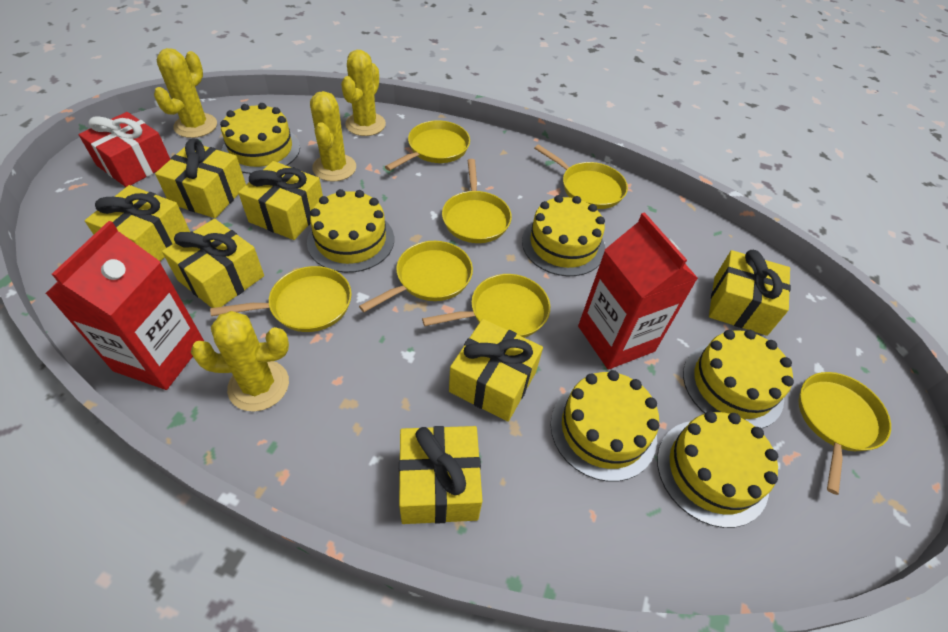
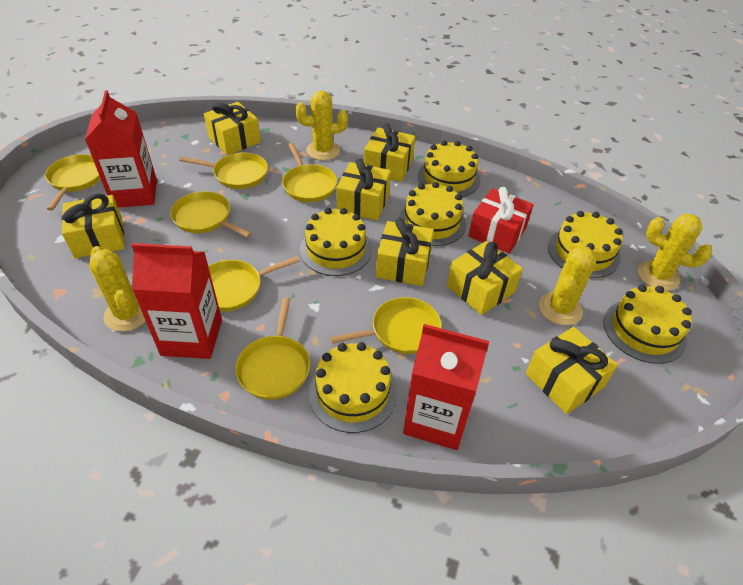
red carton: 2 -> 3

